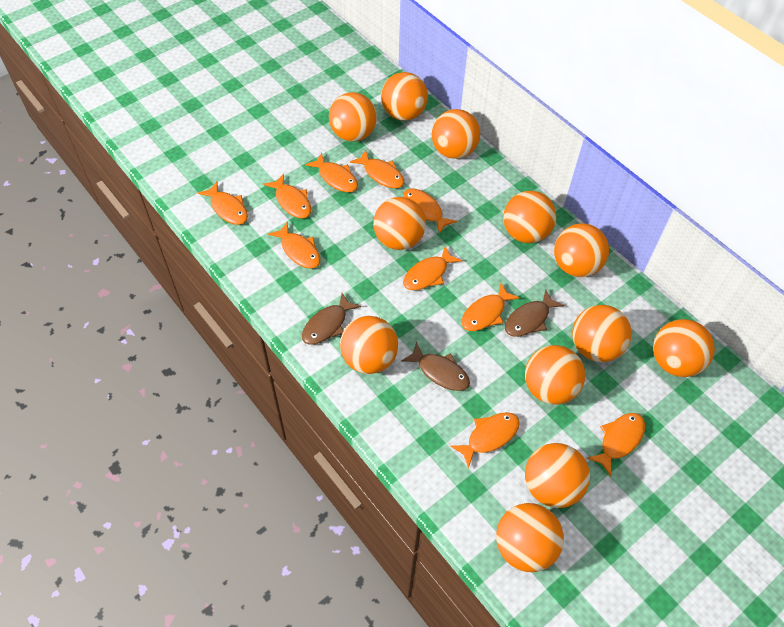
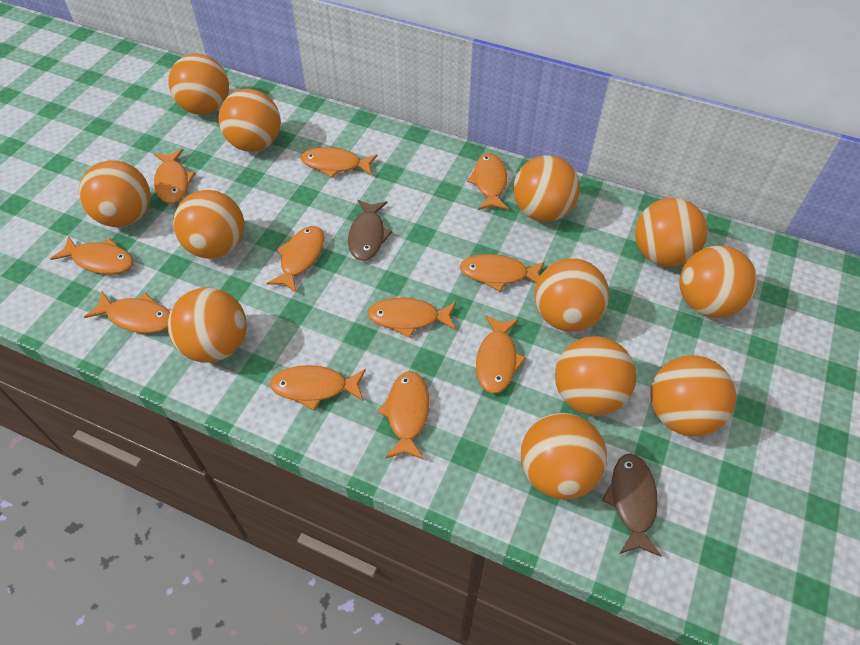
brown fish: 3 -> 2
orange fish: 10 -> 11

